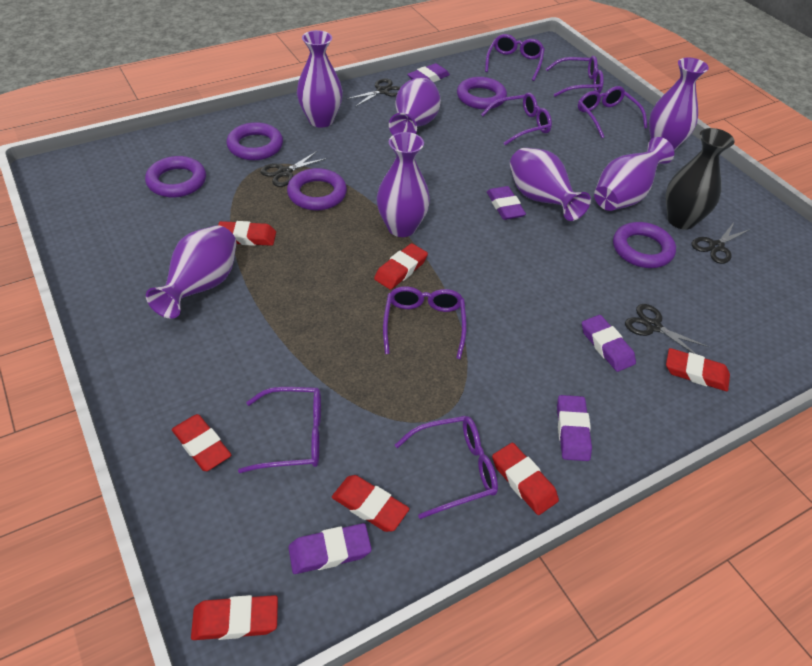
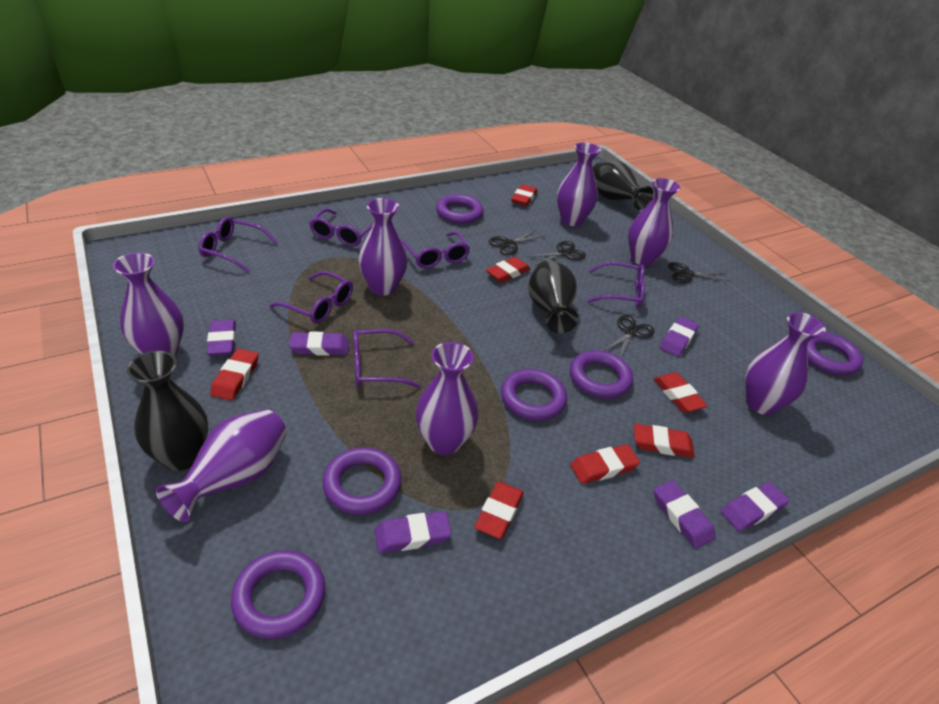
black vase: 1 -> 3
purple eraser: 5 -> 6
purple glasses: 7 -> 6
purple ring: 5 -> 6

